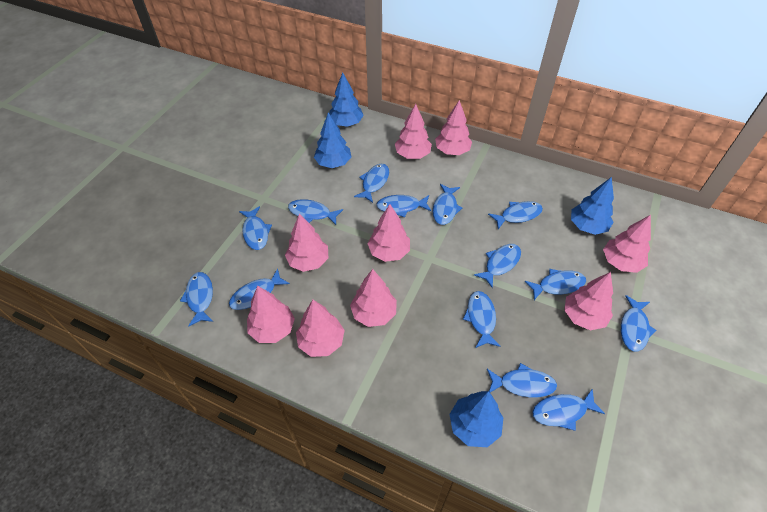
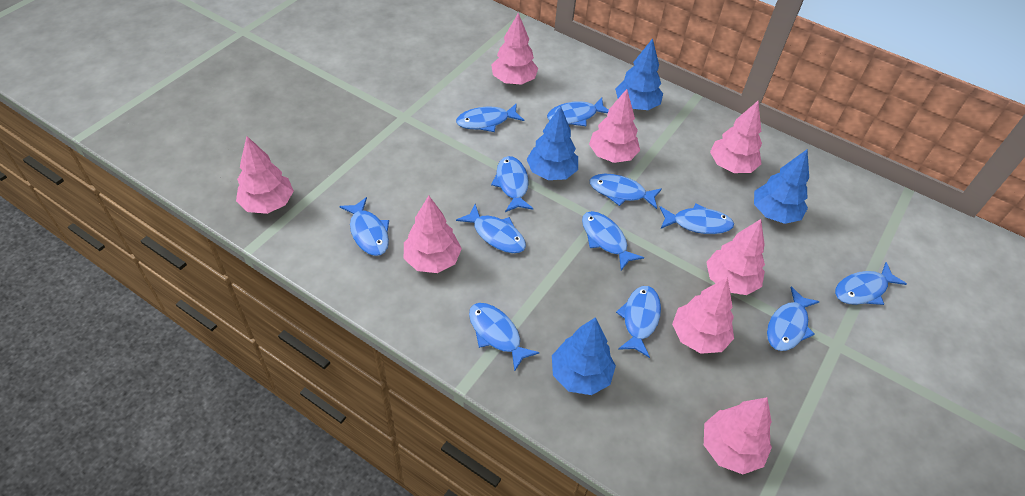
blue fish: 14 -> 12
pink tree: 9 -> 8

